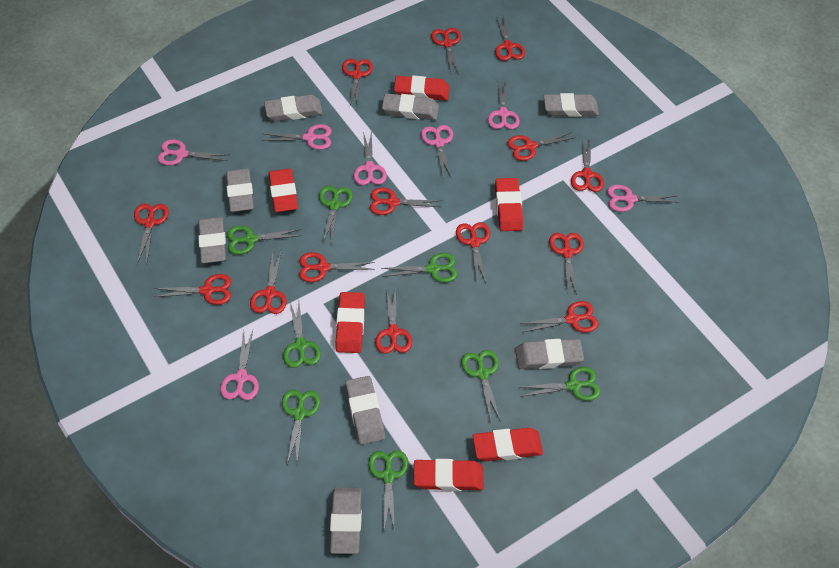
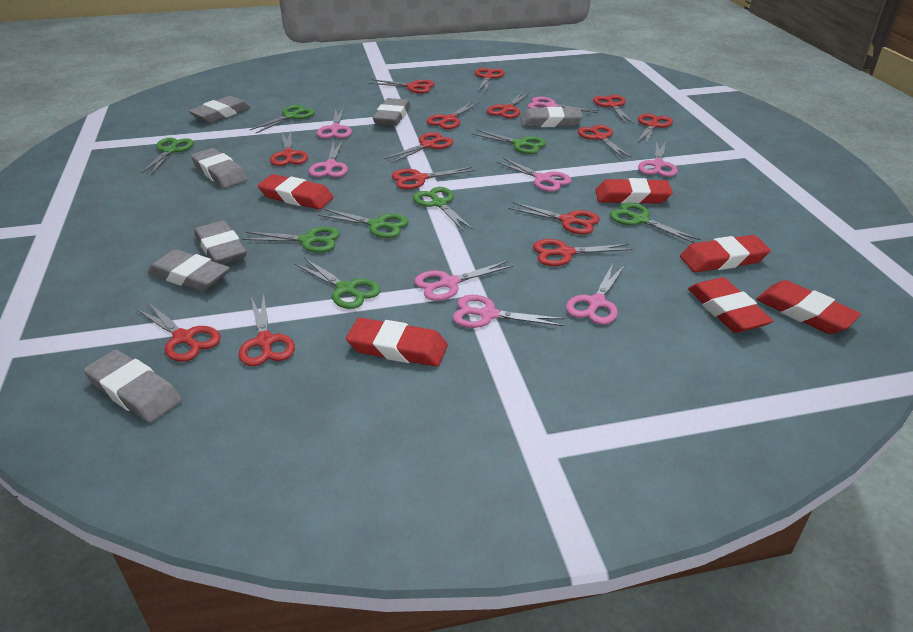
grey eraser: 8 -> 7
pink scissors: 7 -> 8

